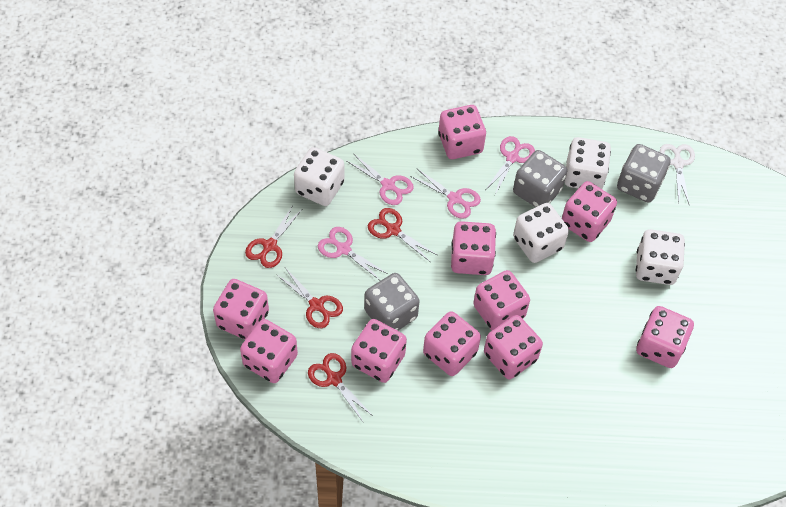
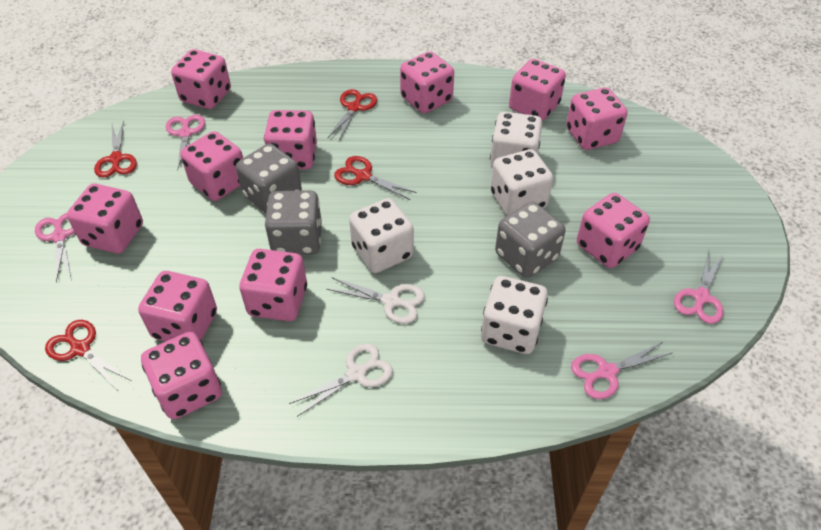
pink dice: 10 -> 11
white scissors: 1 -> 2

